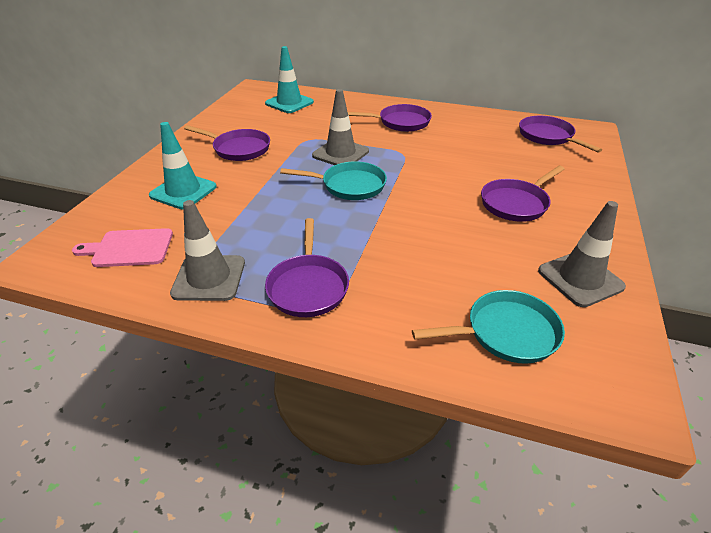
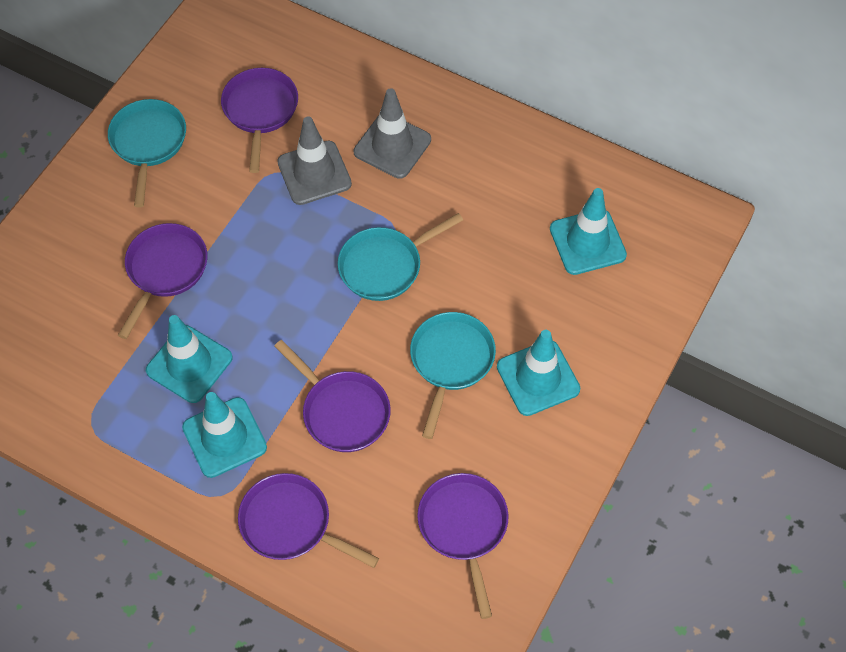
grey traffic cone: 3 -> 2
pink cutting board: 1 -> 0
turquoise pan: 2 -> 3
turquoise traffic cone: 2 -> 4

